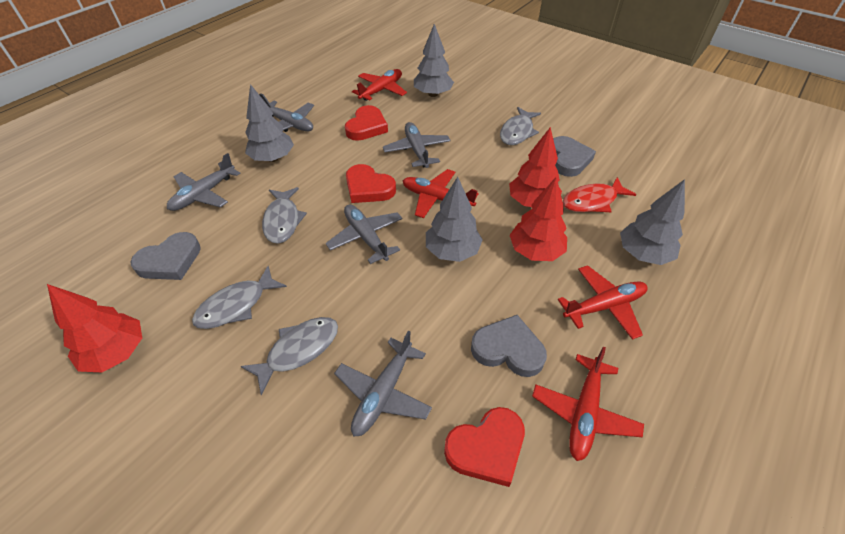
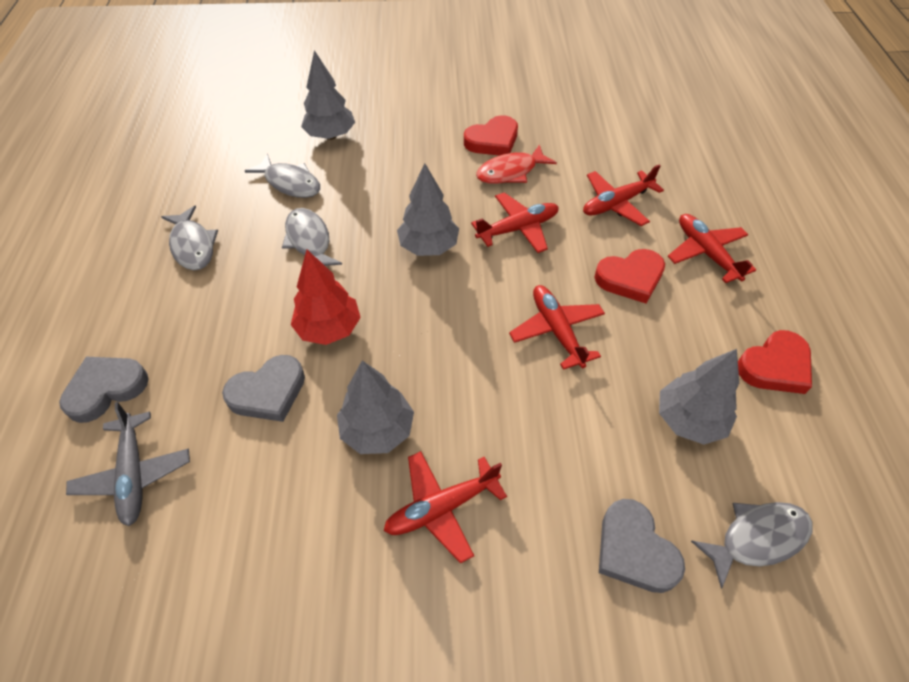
grey plane: 5 -> 1
red plane: 4 -> 5
red tree: 3 -> 1

